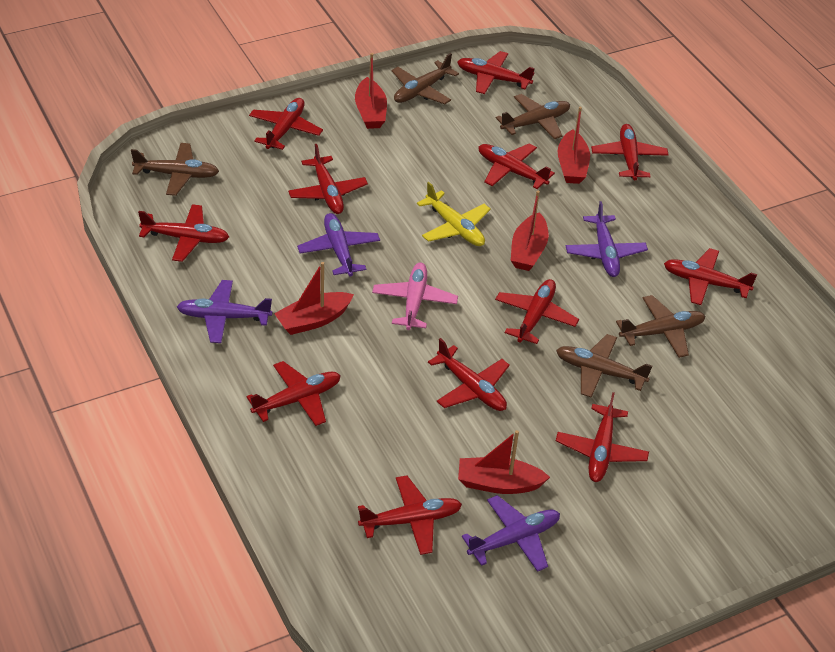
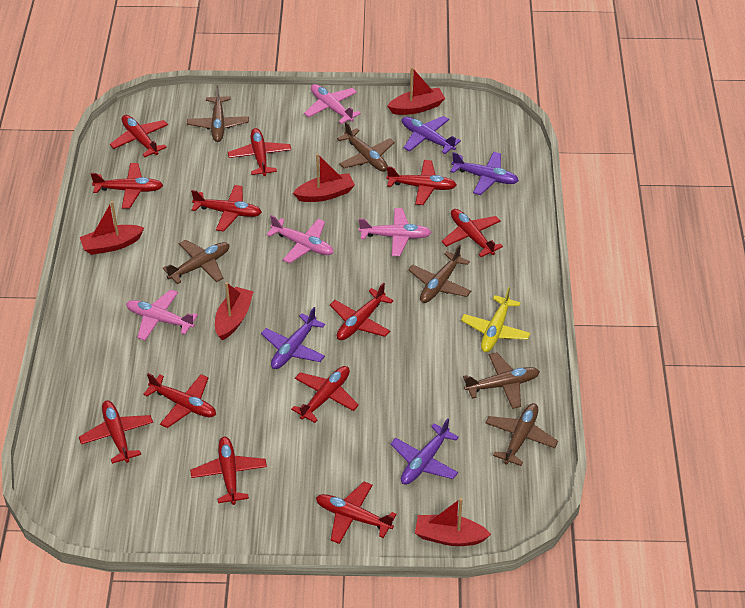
brown plane: 5 -> 6
pink plane: 1 -> 4

